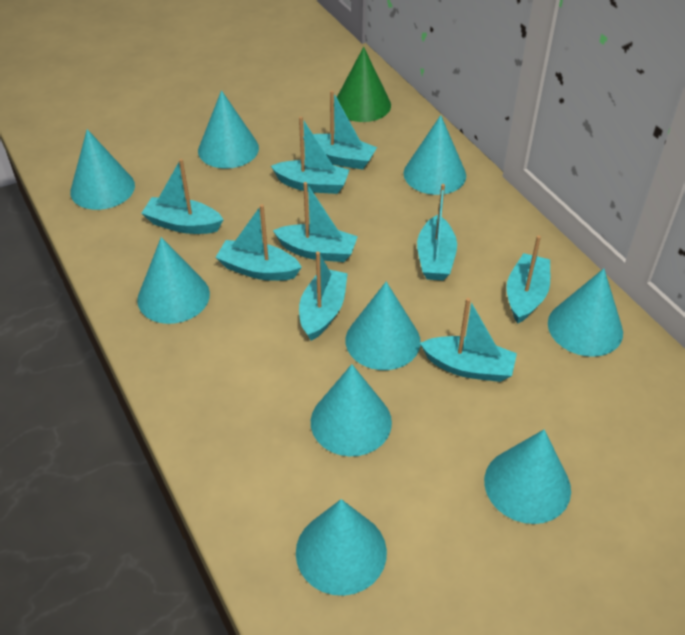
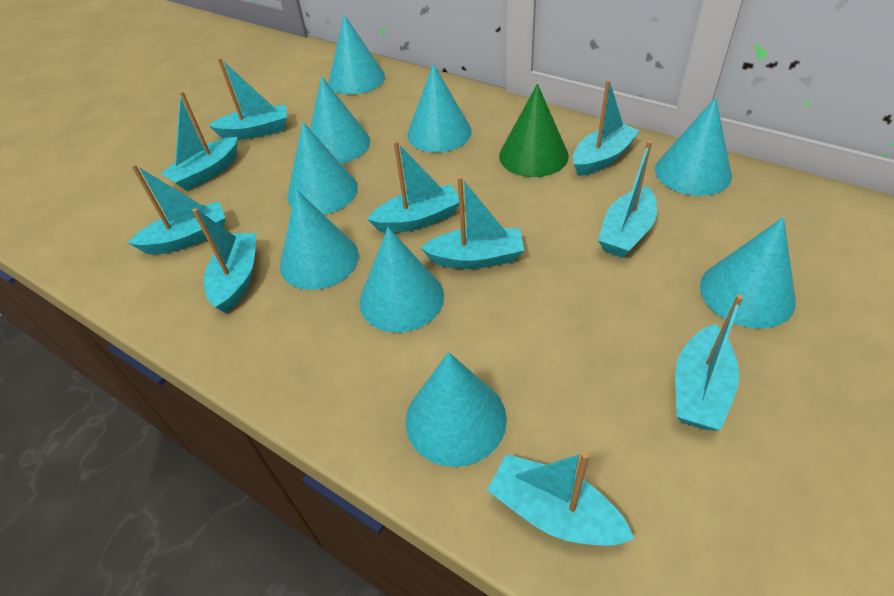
turquoise boat: 9 -> 10

